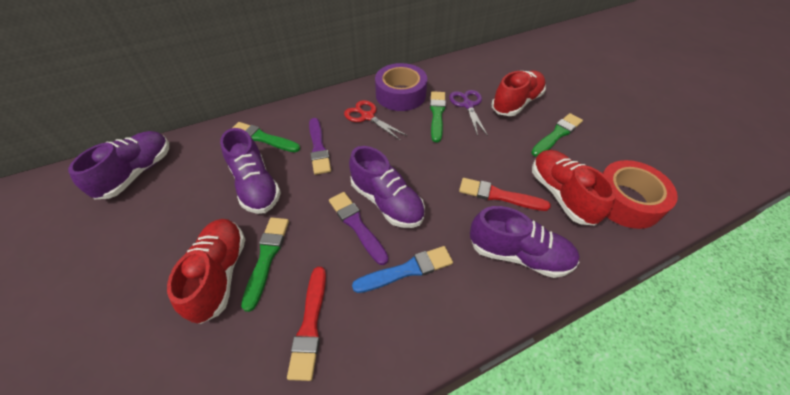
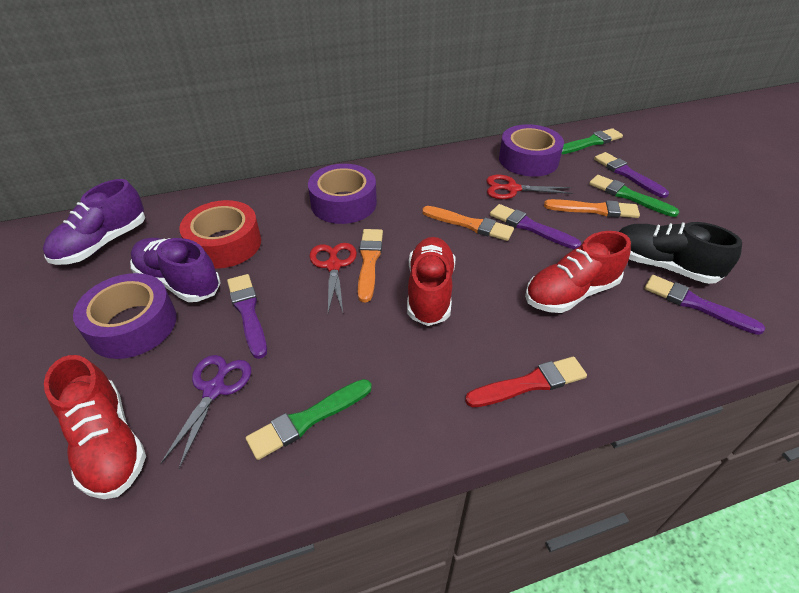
black shoe: 0 -> 1
blue brush: 1 -> 0
green brush: 4 -> 3
orange brush: 0 -> 3
purple brush: 2 -> 4
purple shoe: 4 -> 2
purple tape: 1 -> 3
red brush: 2 -> 1
red scissors: 1 -> 2

